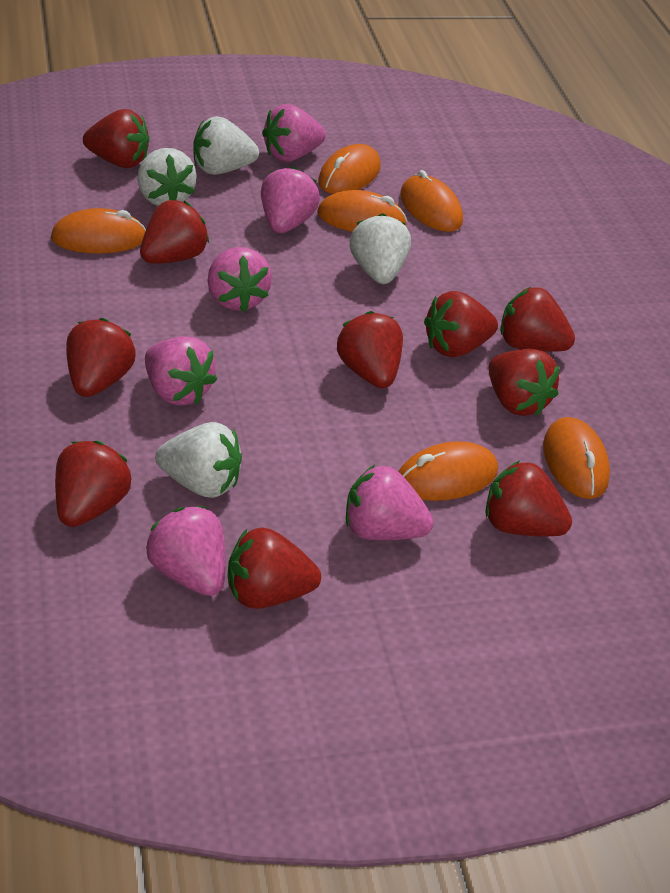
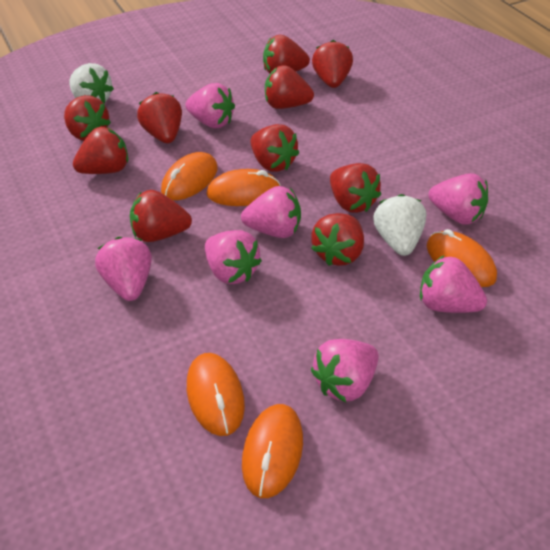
orange mouse: 6 -> 5
pink strawberry: 6 -> 7
white strawberry: 4 -> 2

